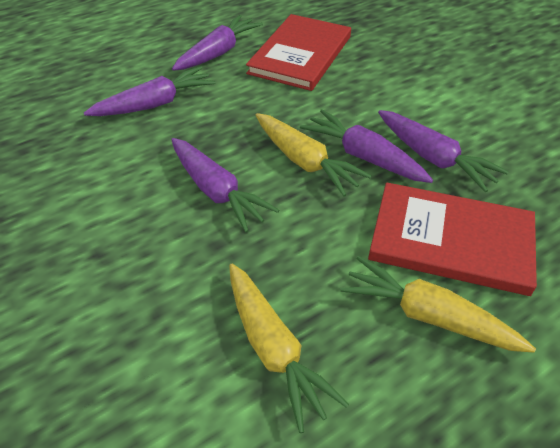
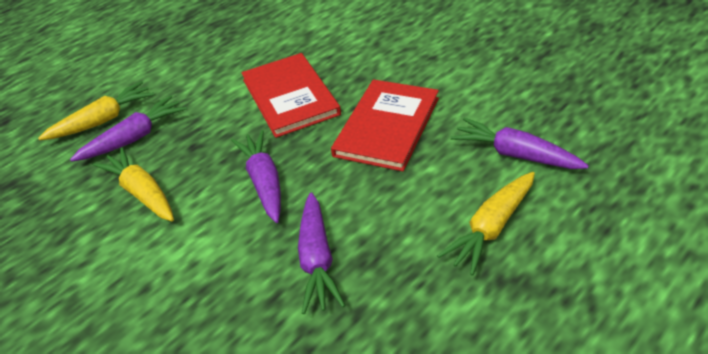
purple carrot: 5 -> 4

